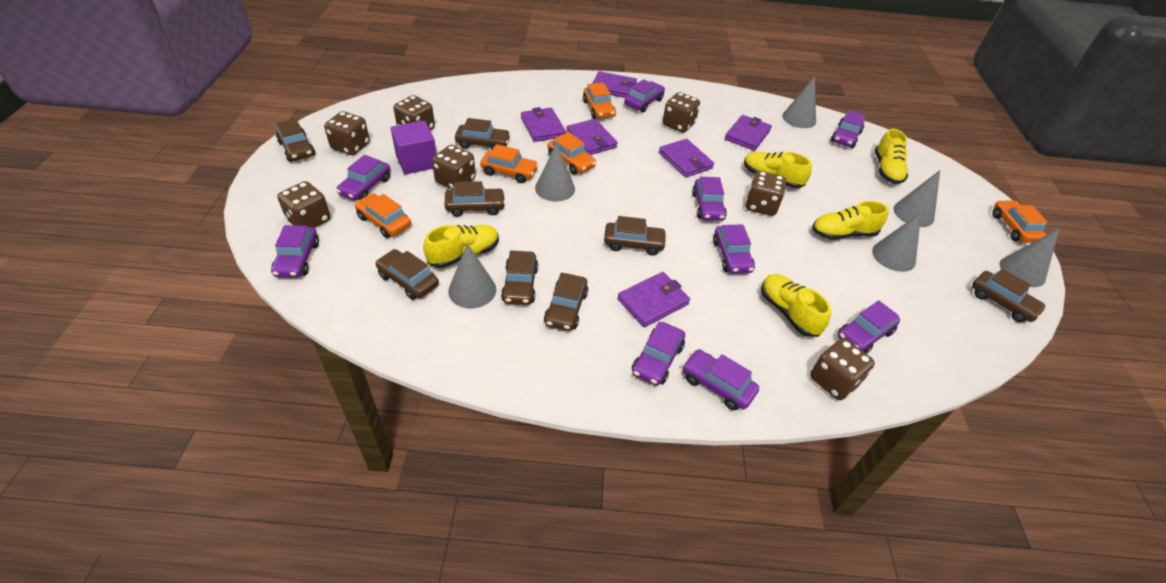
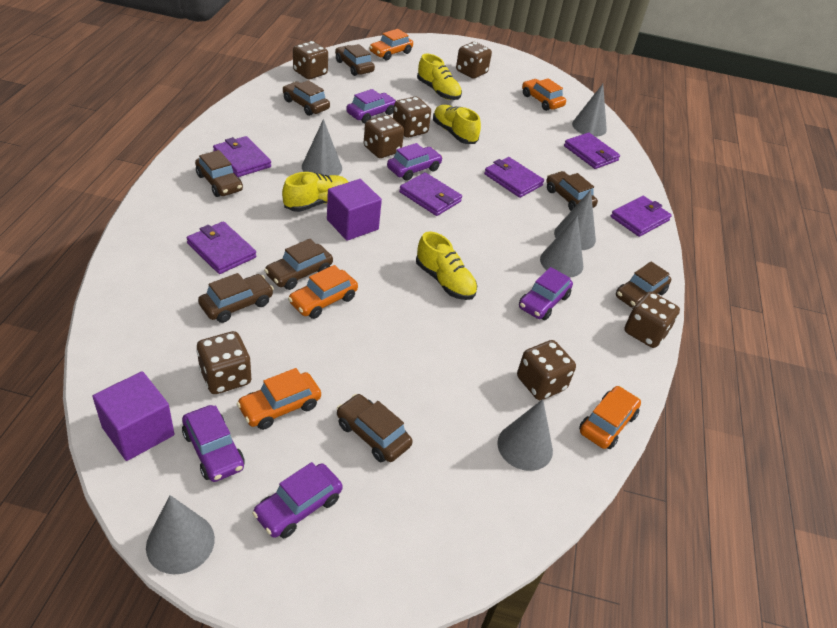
purple car: 9 -> 5
purple cube: 1 -> 2
yellow shoe: 5 -> 4

